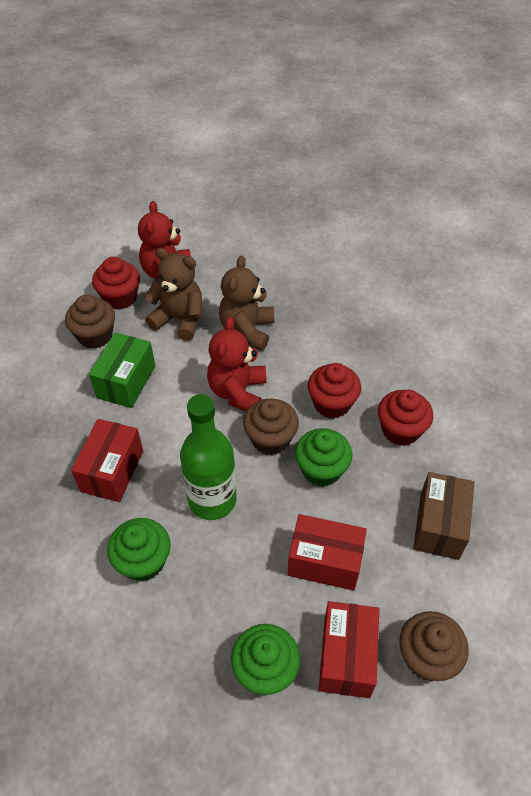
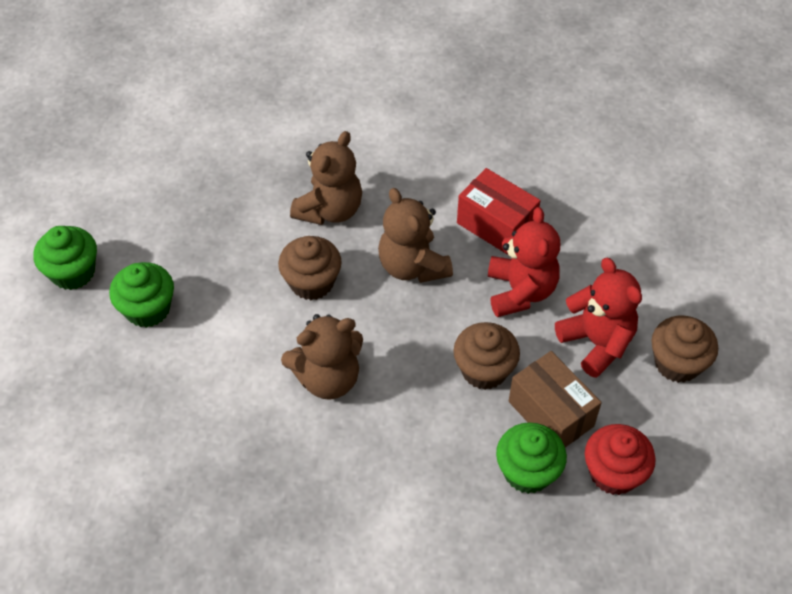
brown teddy bear: 2 -> 3
green bottle: 1 -> 0
green box: 1 -> 0
red box: 3 -> 1
red cupcake: 3 -> 1

